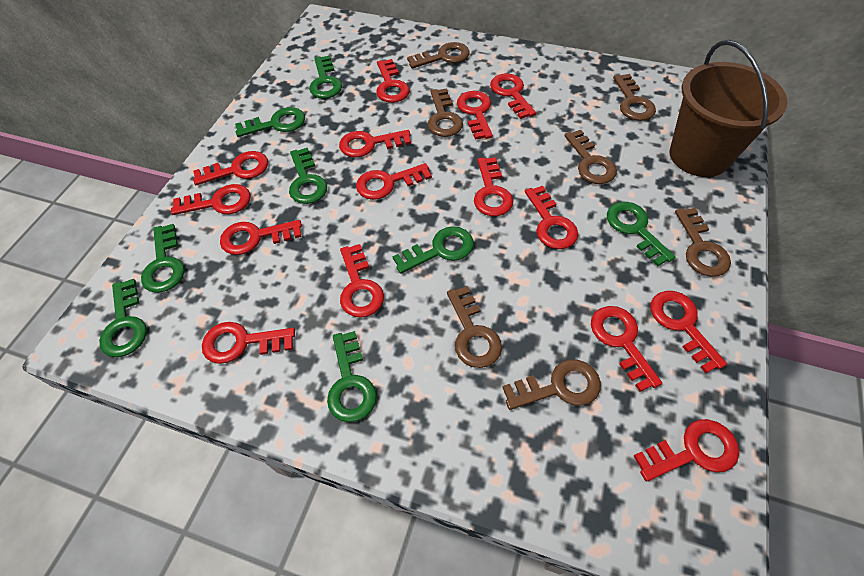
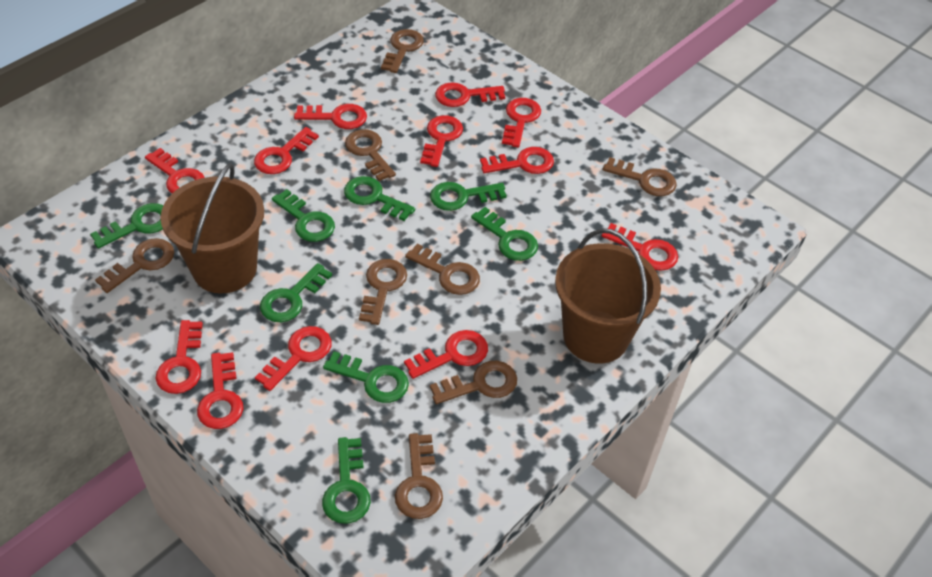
brown bucket: 1 -> 2
brown key: 7 -> 8
red key: 15 -> 12

